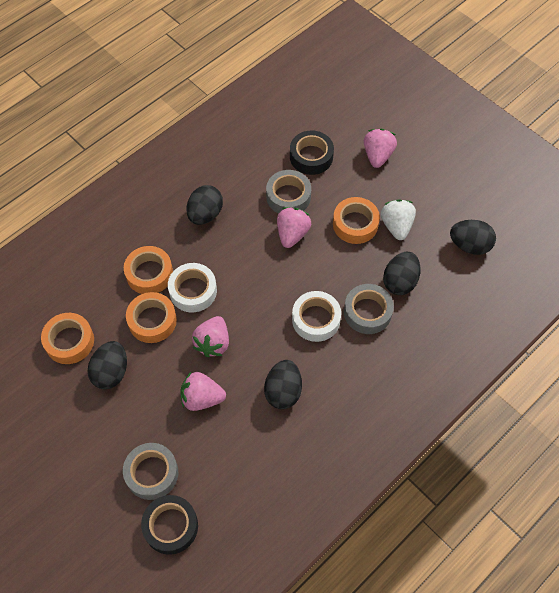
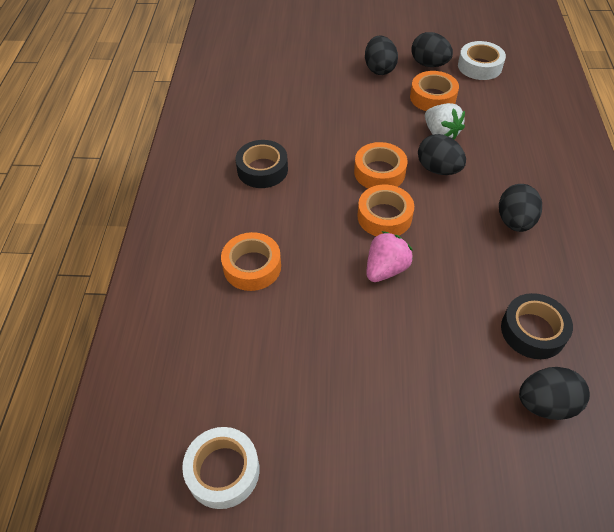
grey tape: 3 -> 0
pink strawberry: 4 -> 1

